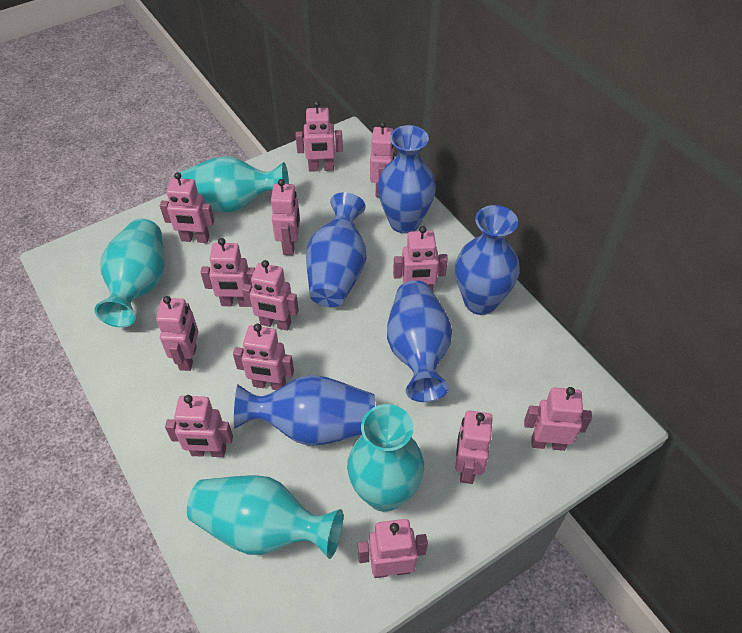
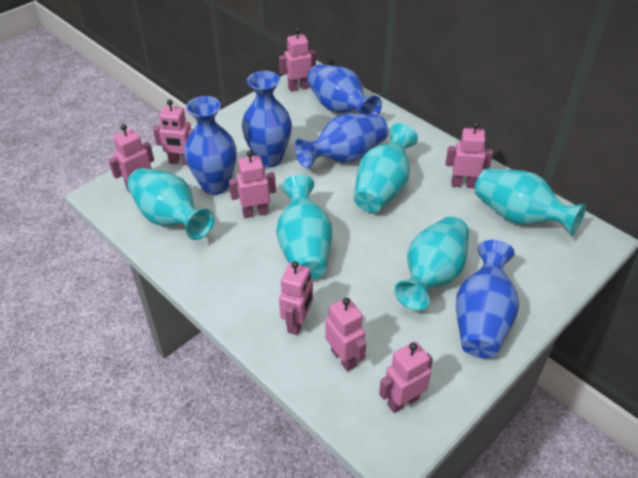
pink robot: 13 -> 8
turquoise vase: 4 -> 5

